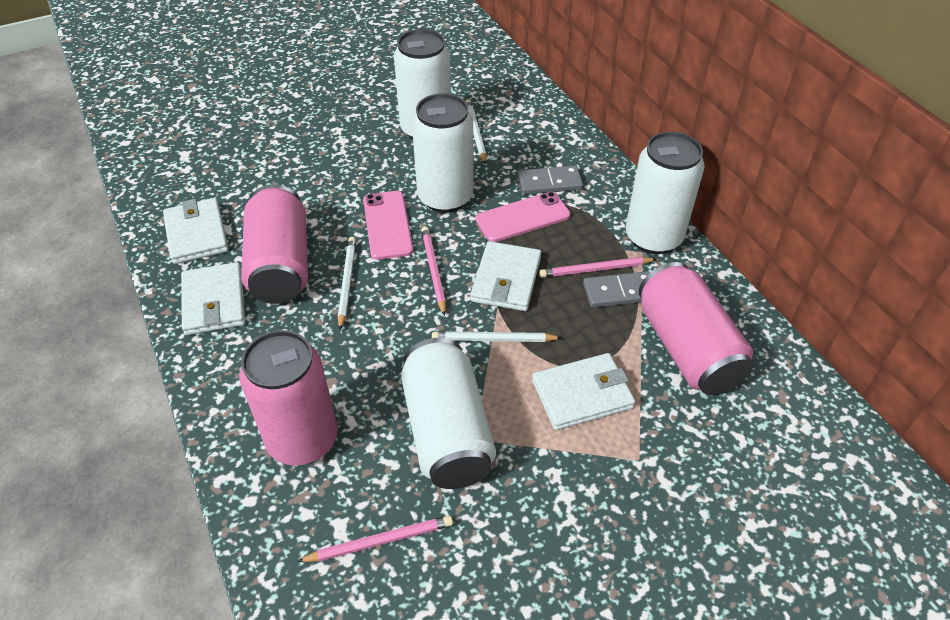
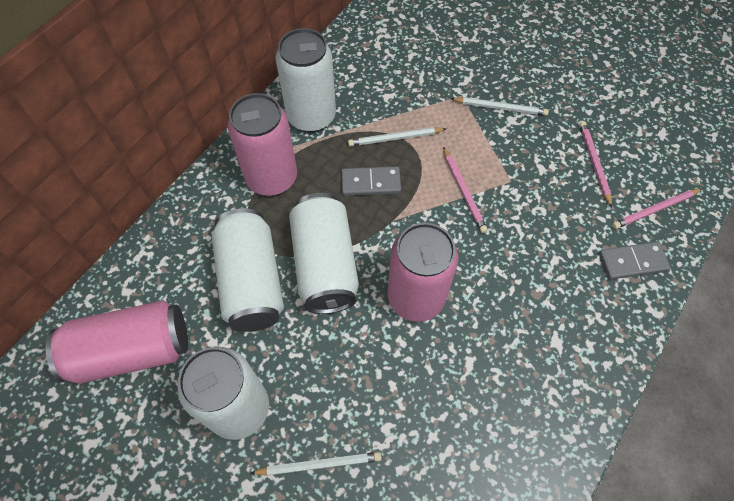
pink phone: 2 -> 0
white wallet: 4 -> 0

